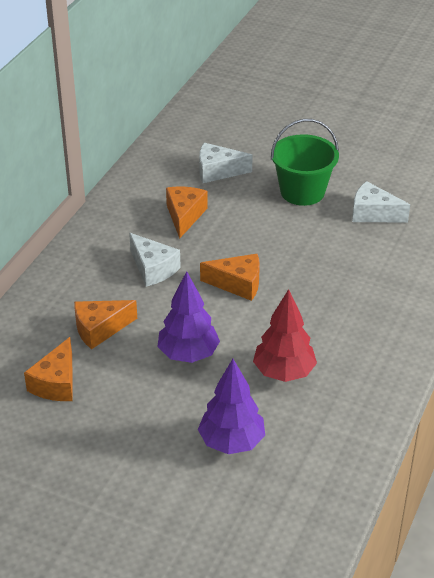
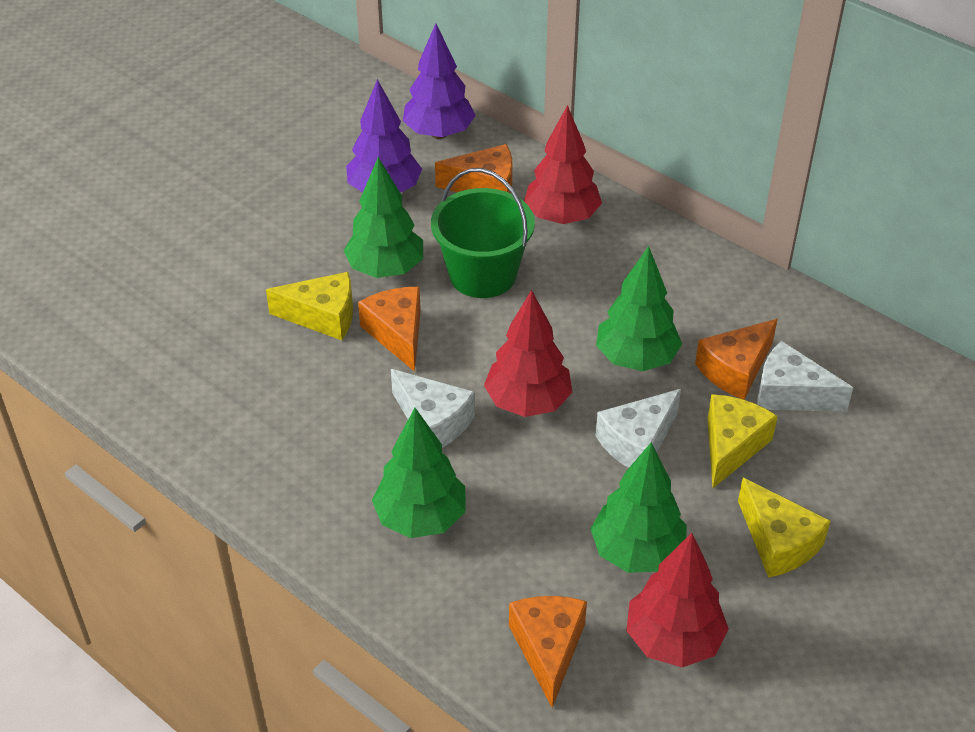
green tree: 0 -> 4
red tree: 1 -> 3
yellow cheese: 0 -> 3

